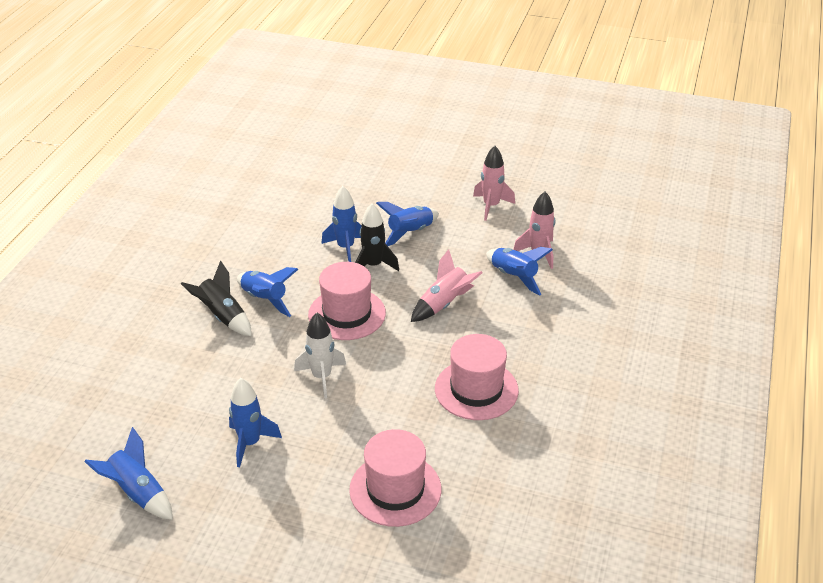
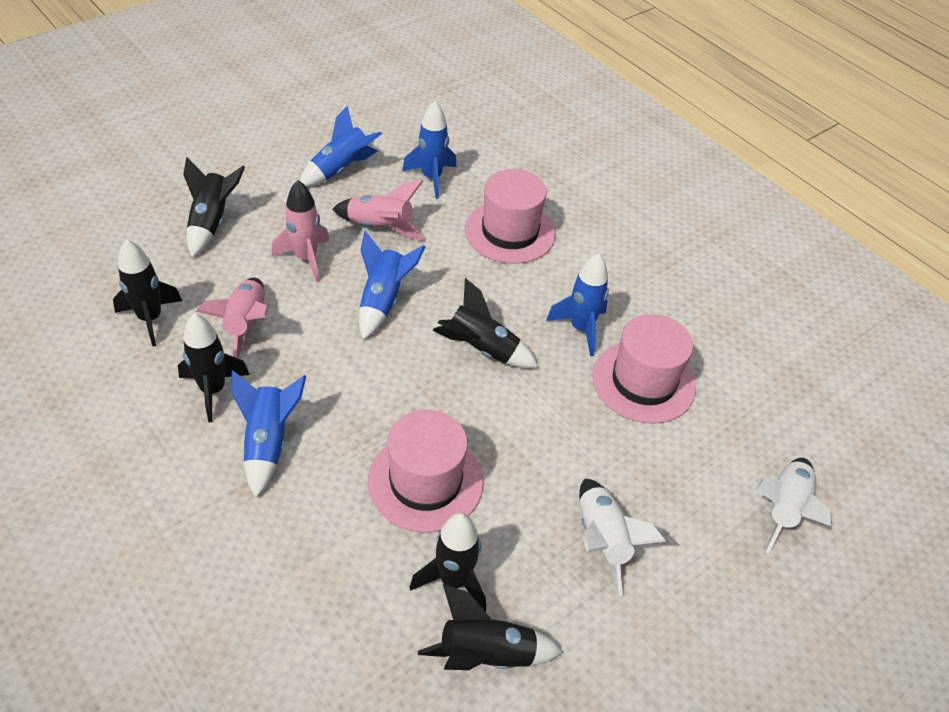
black rocket: 2 -> 6
blue rocket: 6 -> 5
white rocket: 1 -> 2

